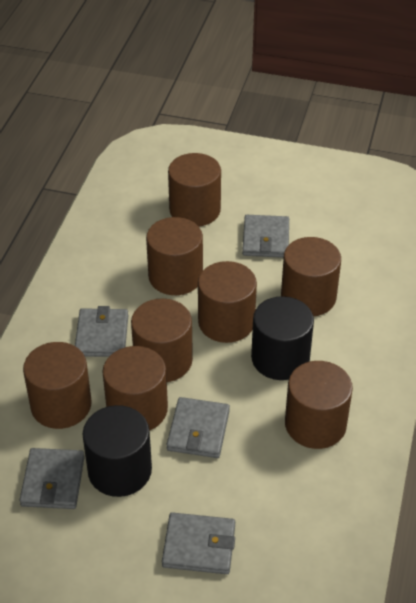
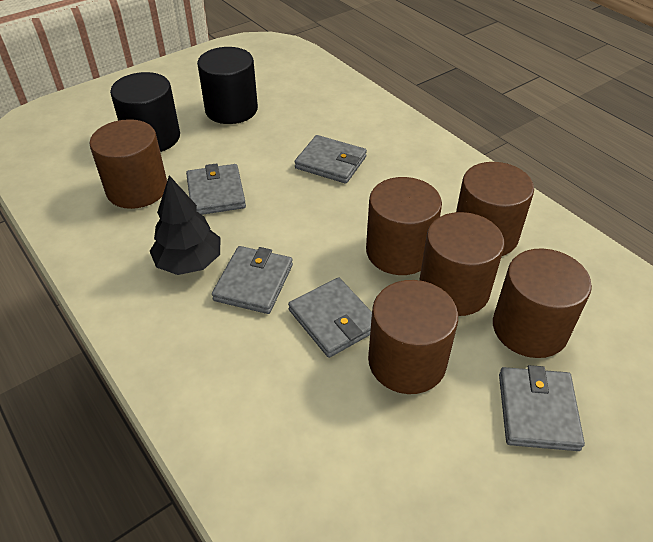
black tree: 0 -> 1
brown cylinder: 8 -> 6

